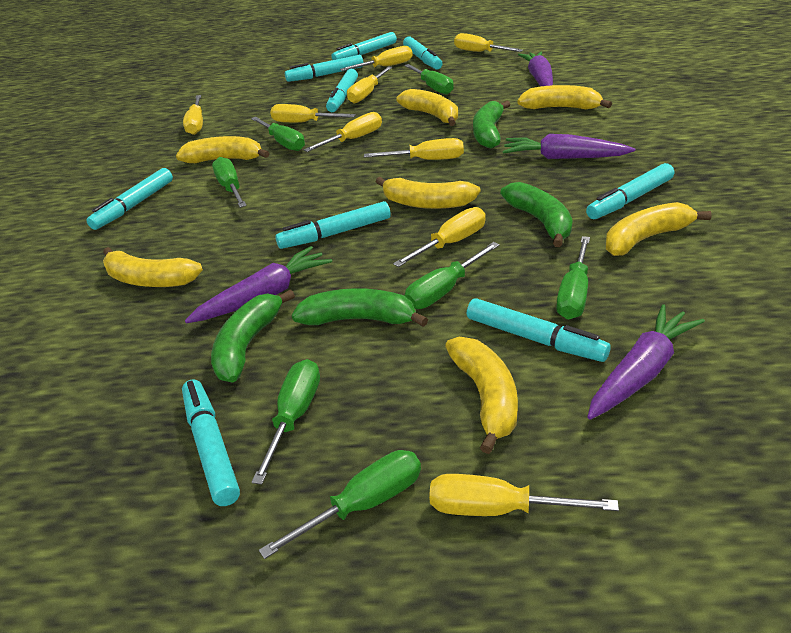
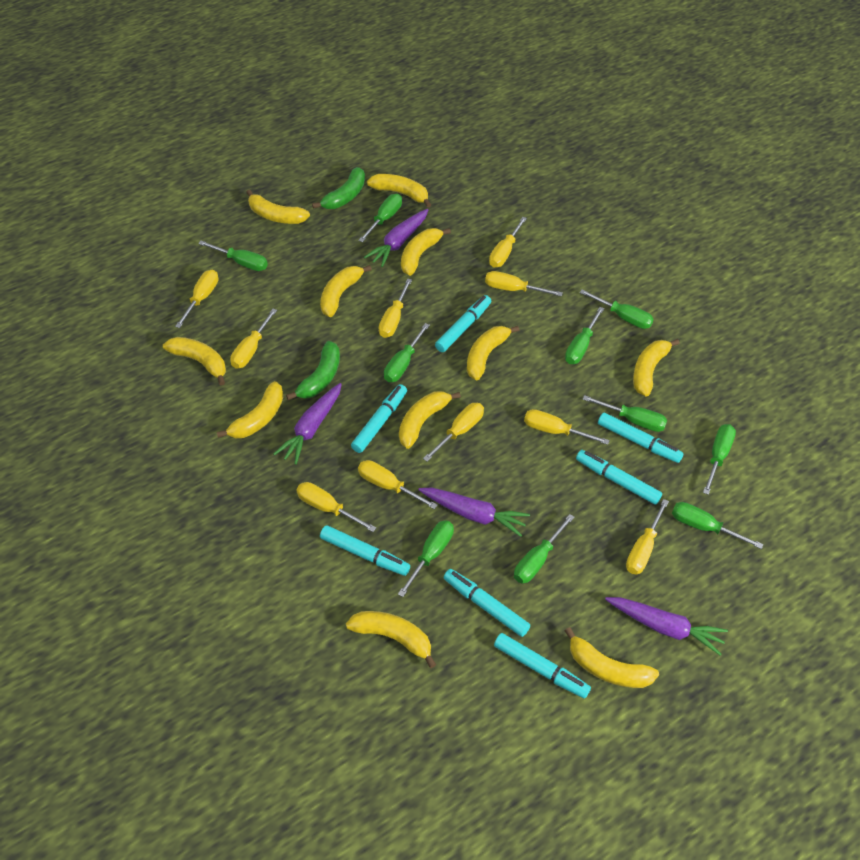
green banana: 4 -> 2
green screwdriver: 7 -> 10
turquoise marker: 9 -> 7
yellow banana: 7 -> 11
yellow screwdriver: 9 -> 10

